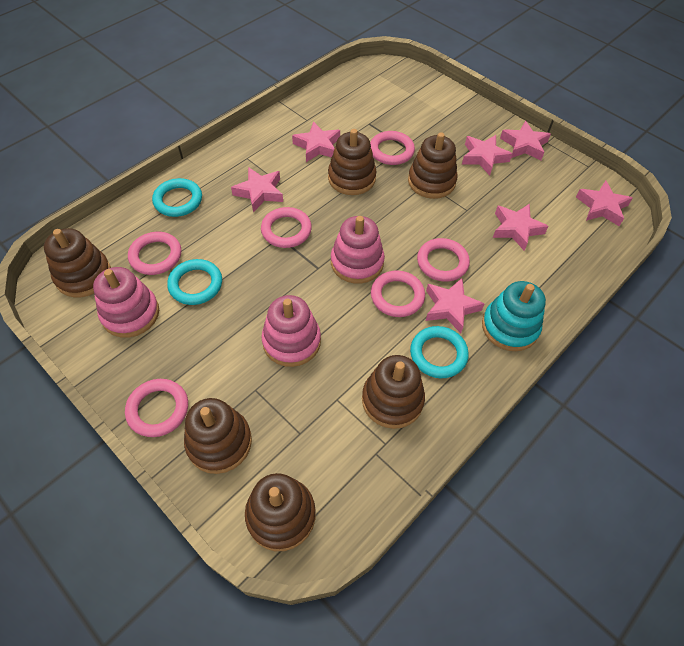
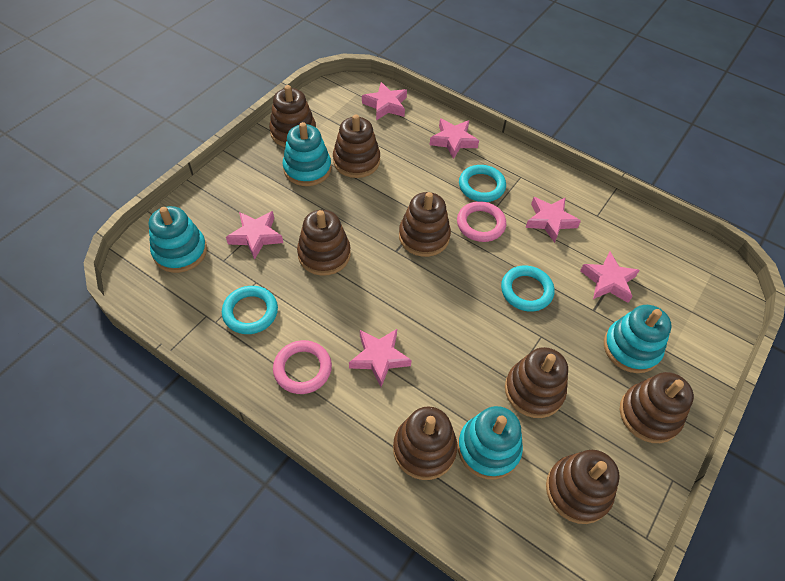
brown stacking toy: 6 -> 8
pink ring: 6 -> 2
pink stacking toy: 3 -> 0
pink star: 7 -> 6
turquoise stacking toy: 1 -> 4

